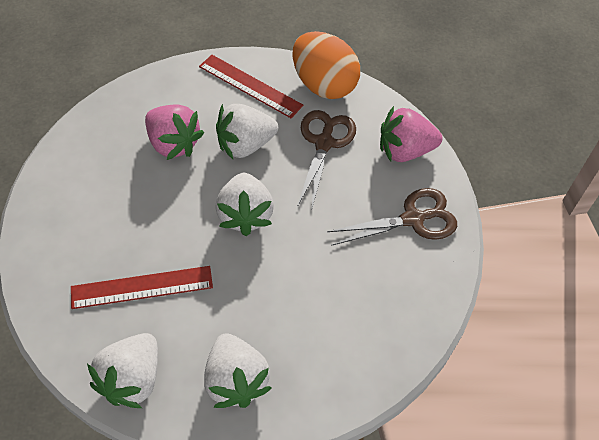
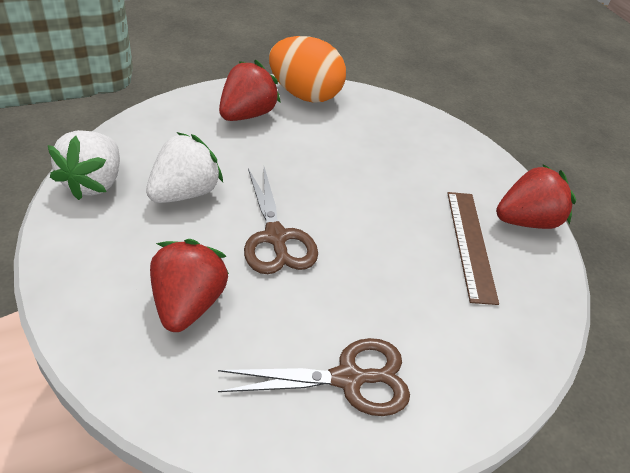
brown ruler: 0 -> 1
pink strawberry: 2 -> 0
red ruler: 2 -> 0
red strawberry: 0 -> 3
white strawberry: 4 -> 2

